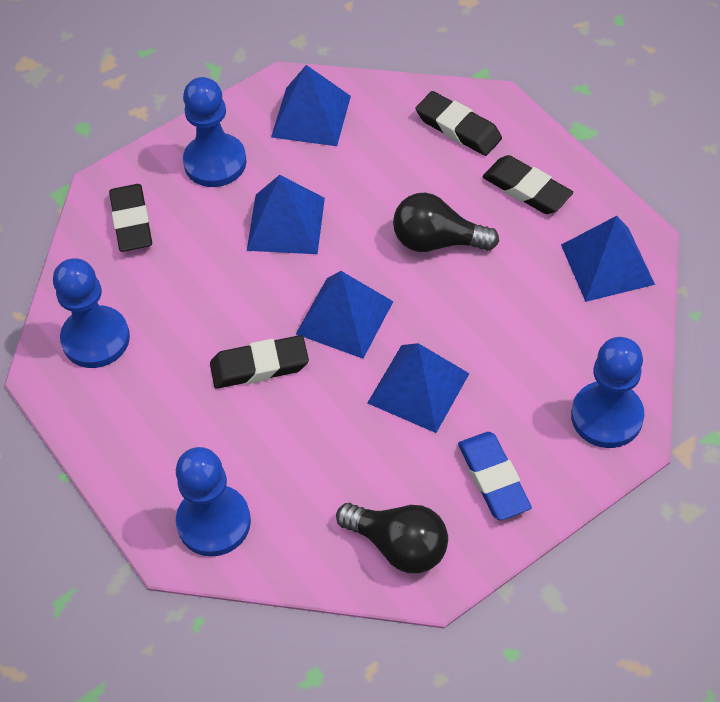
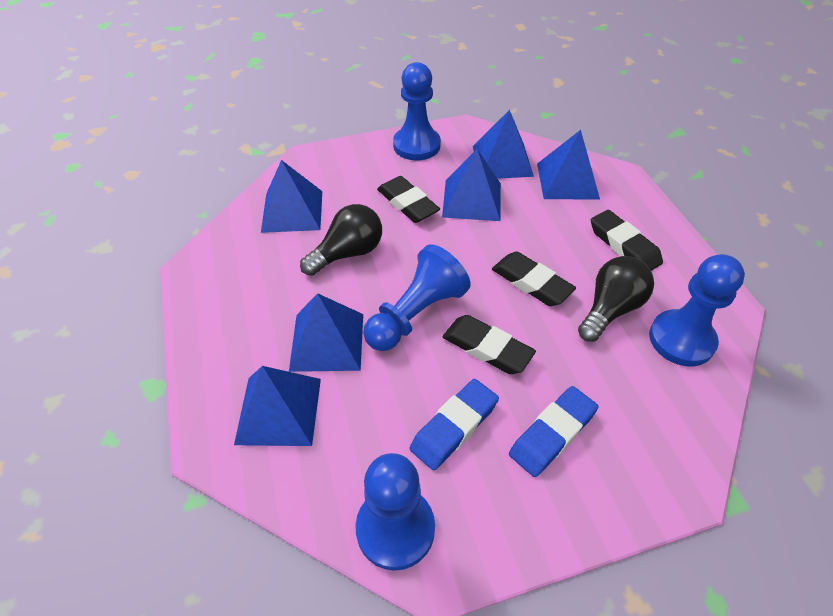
blue eraser: 1 -> 2
blue pyramid: 5 -> 6

